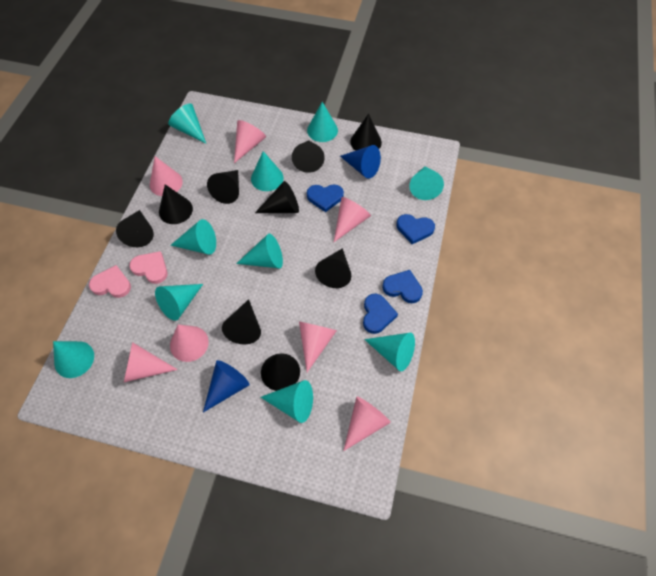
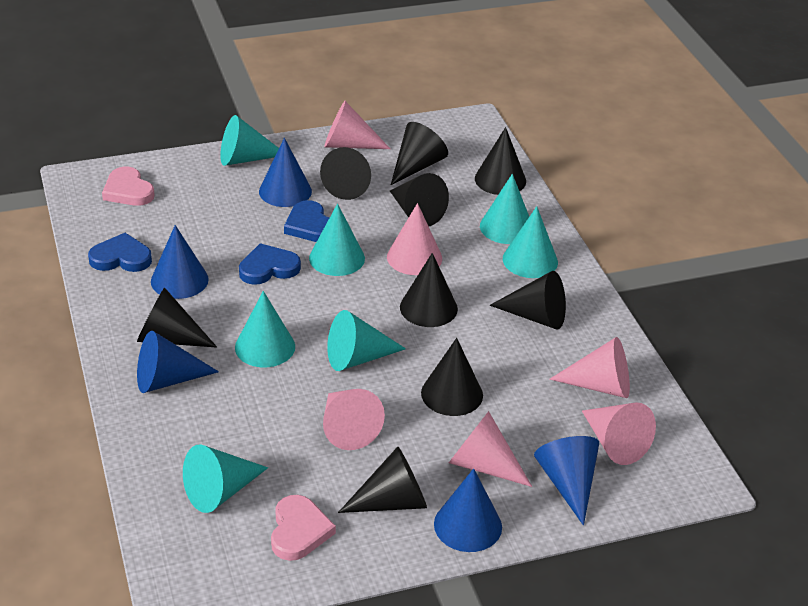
blue cone: 2 -> 5
blue heart: 4 -> 3
pink cone: 7 -> 6
turquoise cone: 10 -> 7

